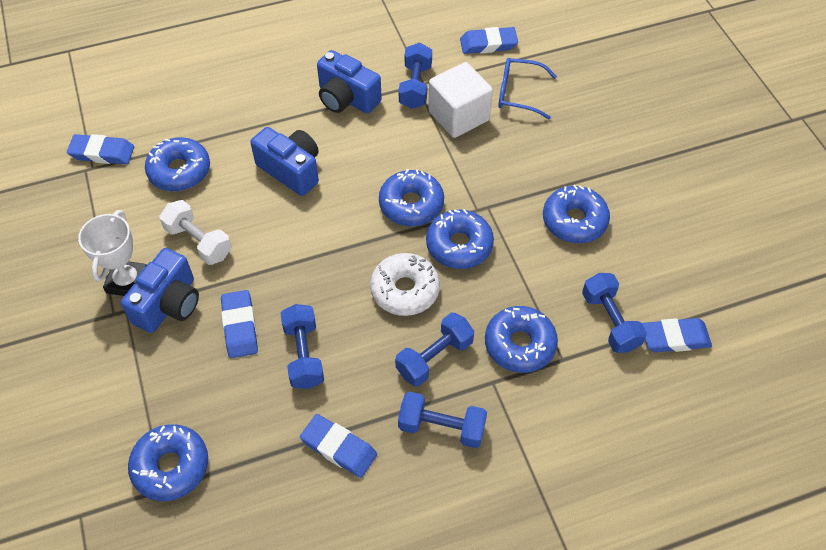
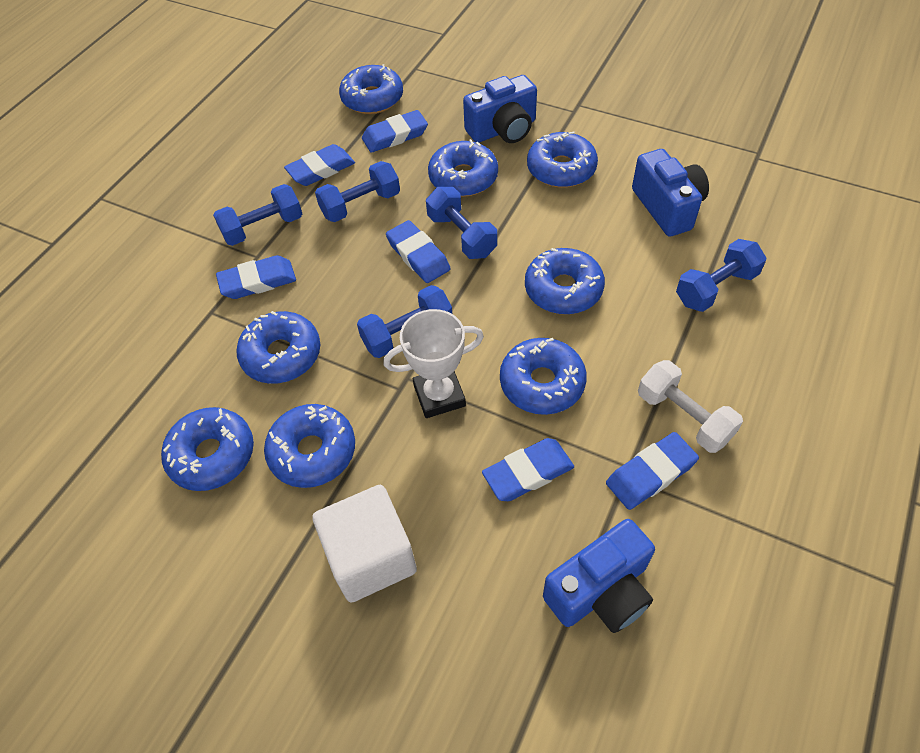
blue donut: 6 -> 8
blue eraser: 5 -> 6
blue glasses: 1 -> 0
white donut: 1 -> 0

